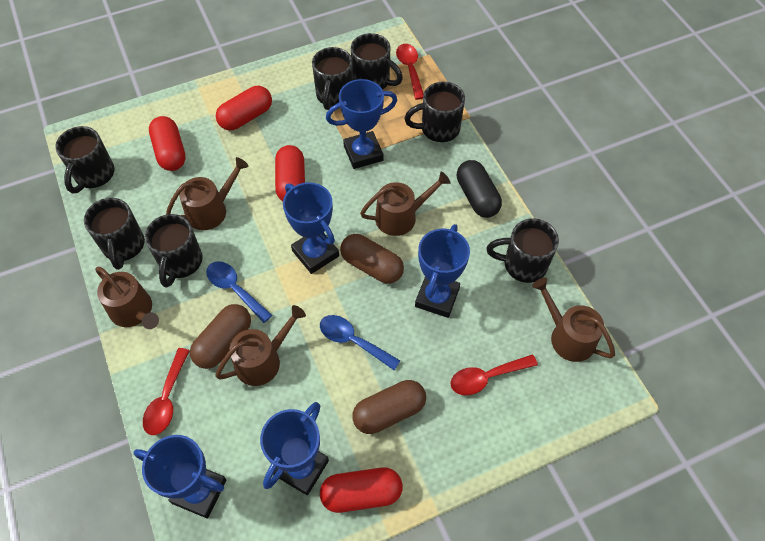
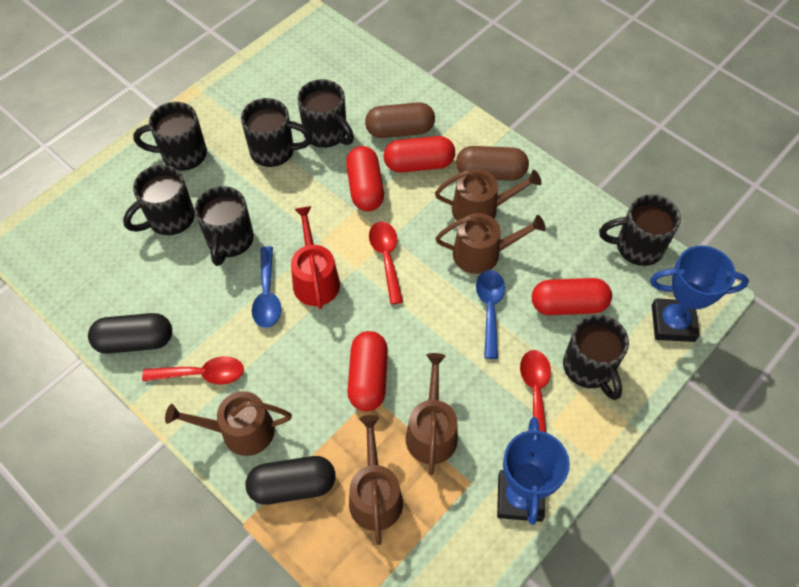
black capsule: 1 -> 2
blue trophy: 5 -> 2
brown capsule: 3 -> 2
red watering can: 0 -> 1

